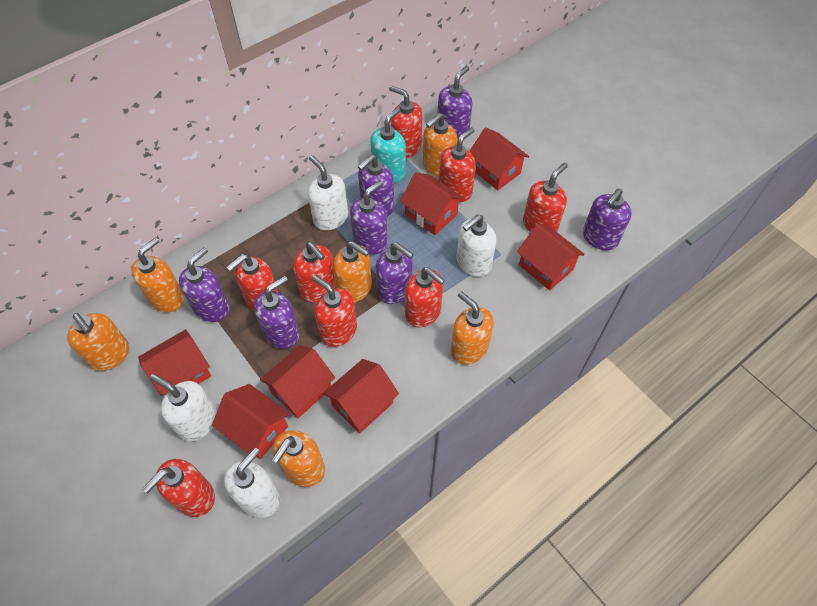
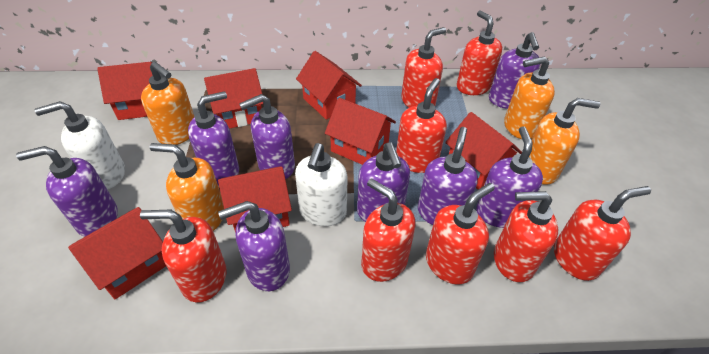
orange soap dispenser: 6 -> 4
purple soap dispenser: 7 -> 8
turquoise soap dispenser: 1 -> 0
white soap dispenser: 4 -> 2

